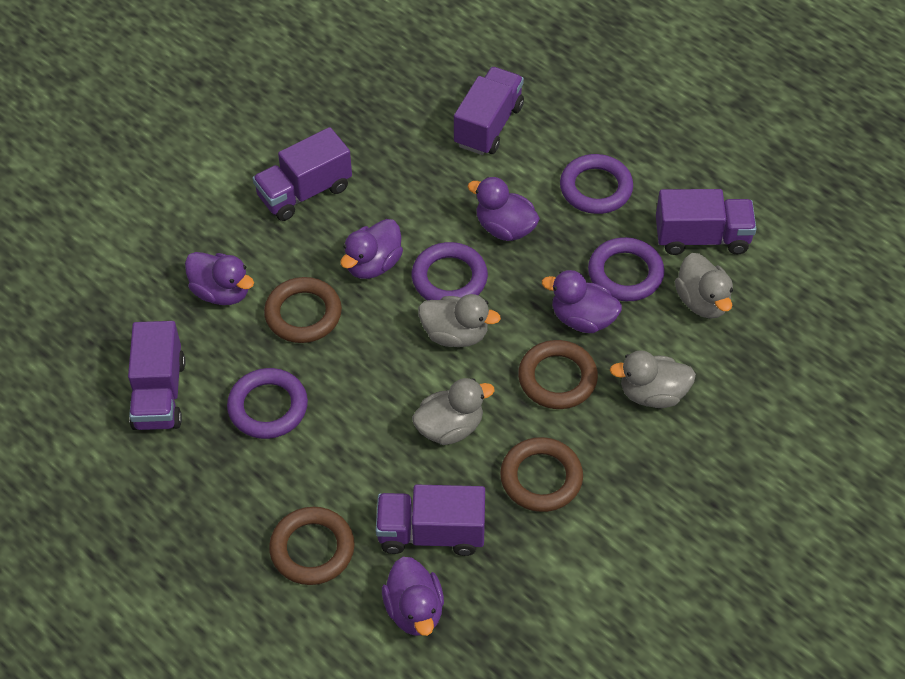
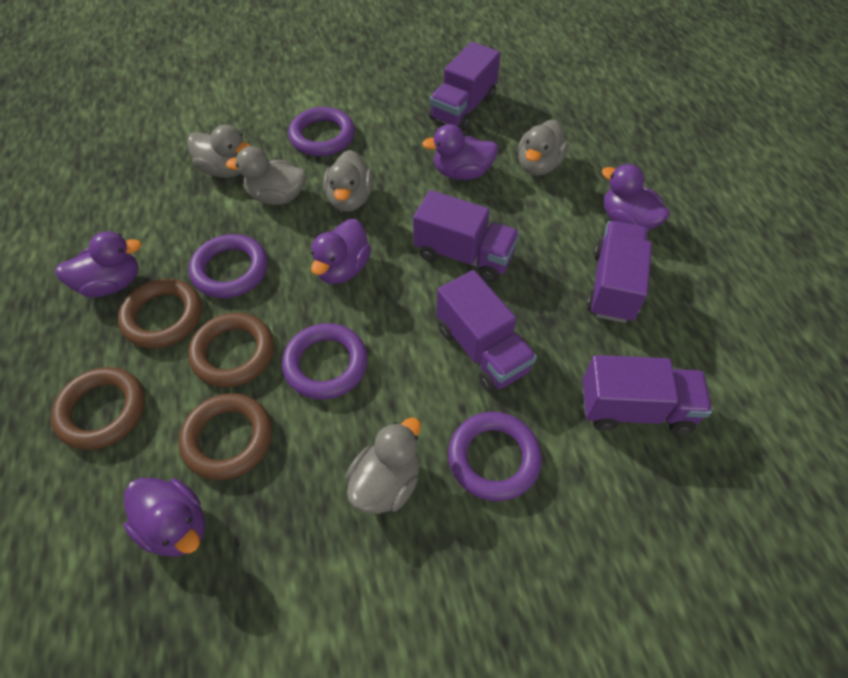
grey duck: 4 -> 5

